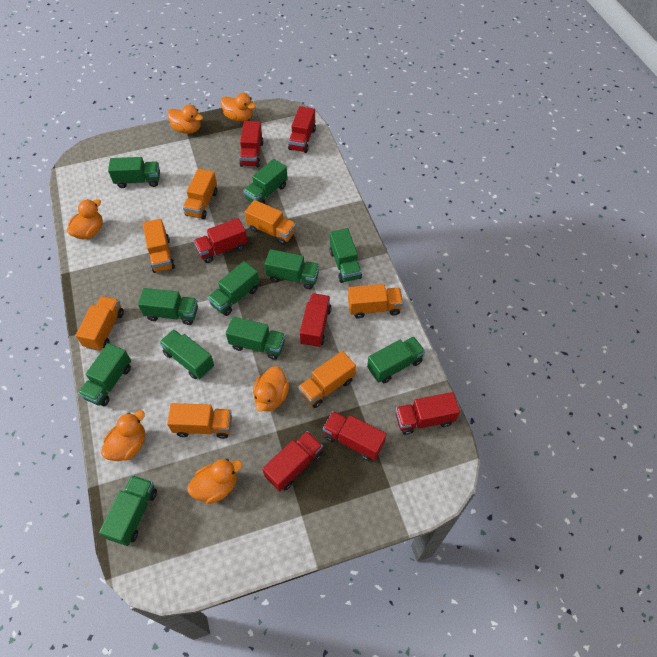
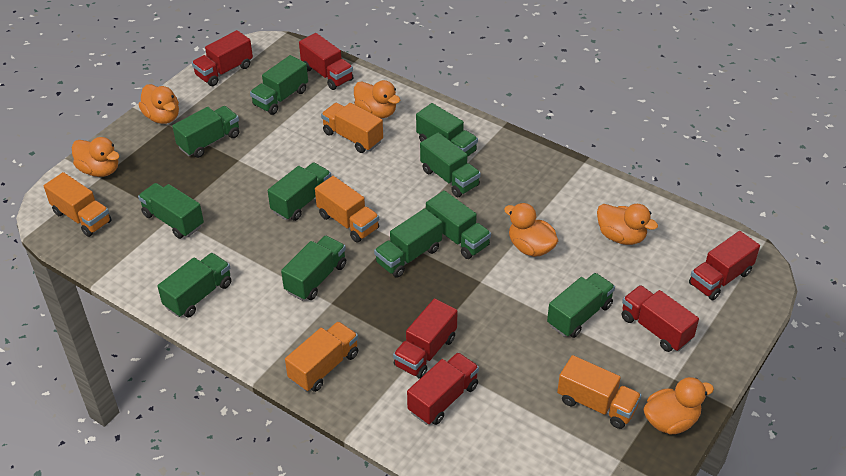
orange truck: 7 -> 5
red truck: 7 -> 6

